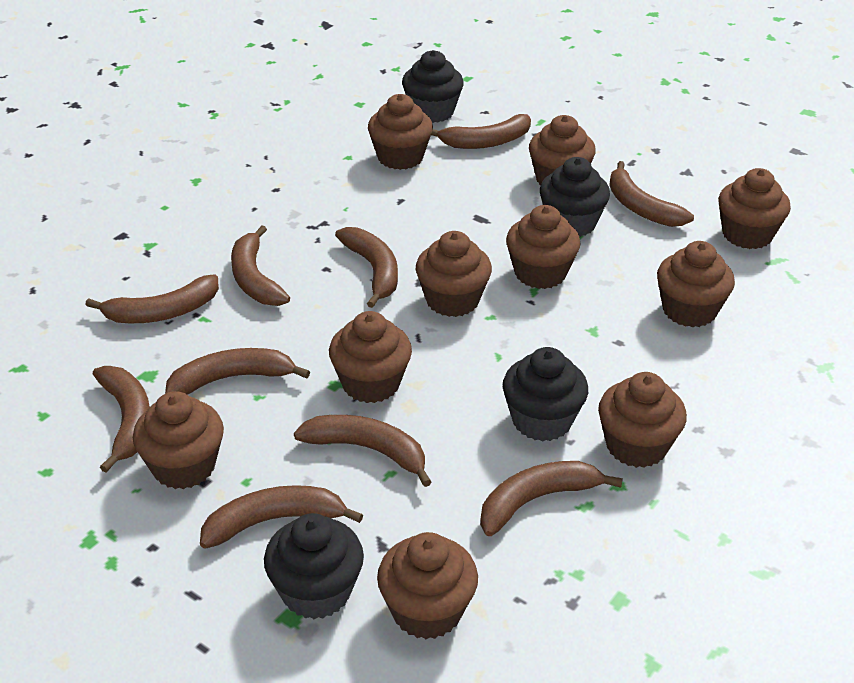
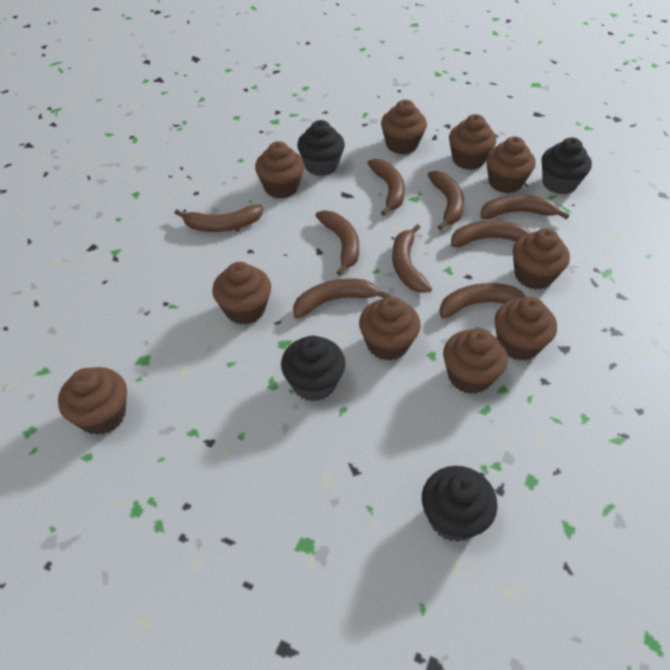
brown banana: 10 -> 9

